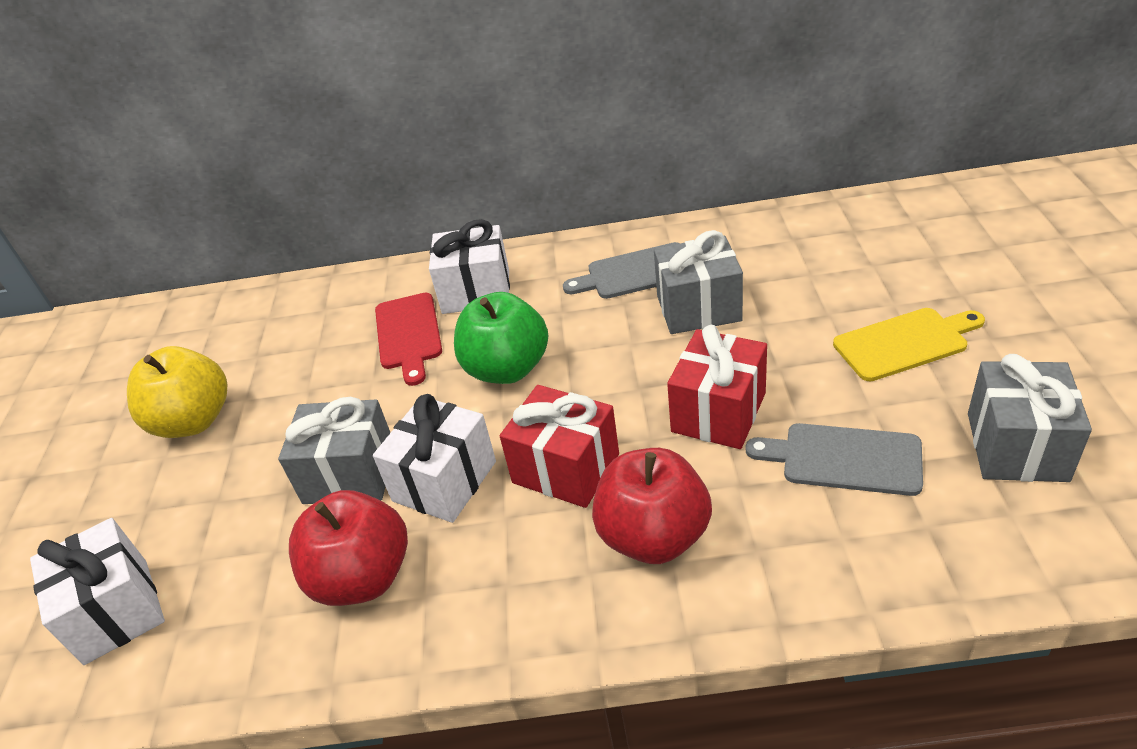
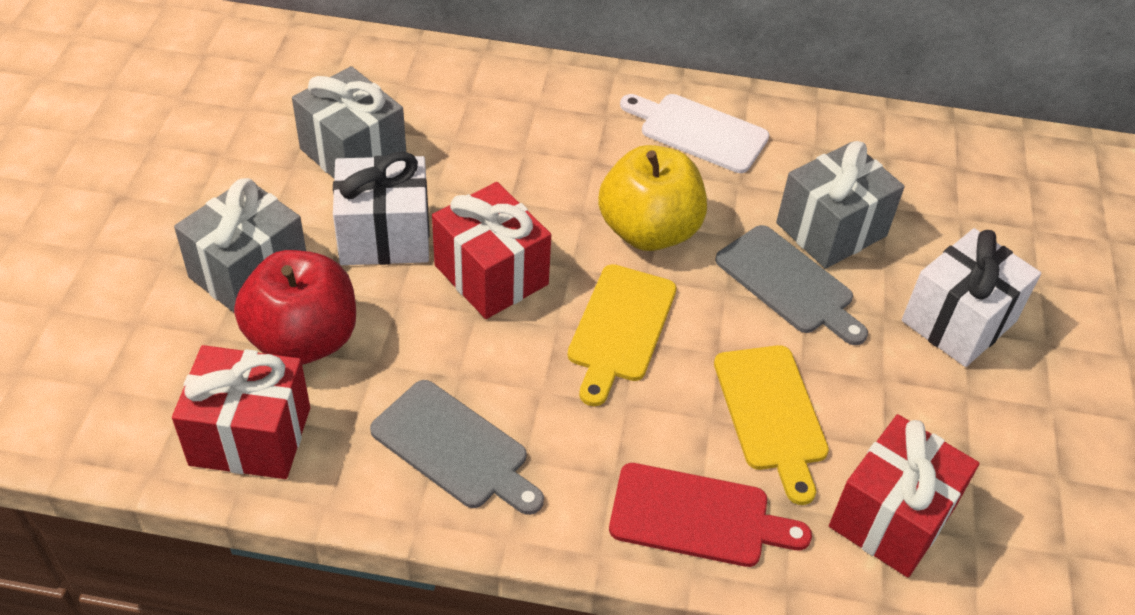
green apple: 1 -> 0
red apple: 2 -> 1
red gift: 2 -> 3
white cutting board: 0 -> 1
white gift: 3 -> 2
yellow cutting board: 1 -> 2

